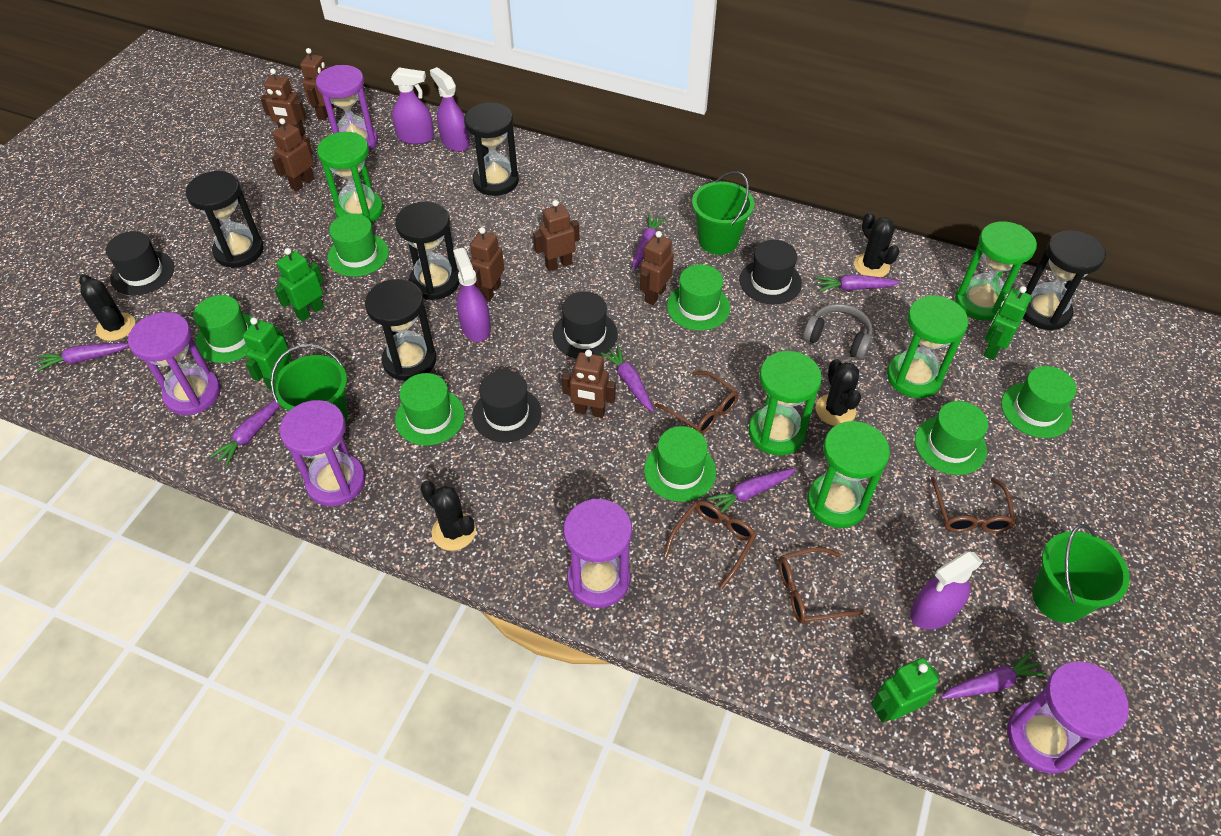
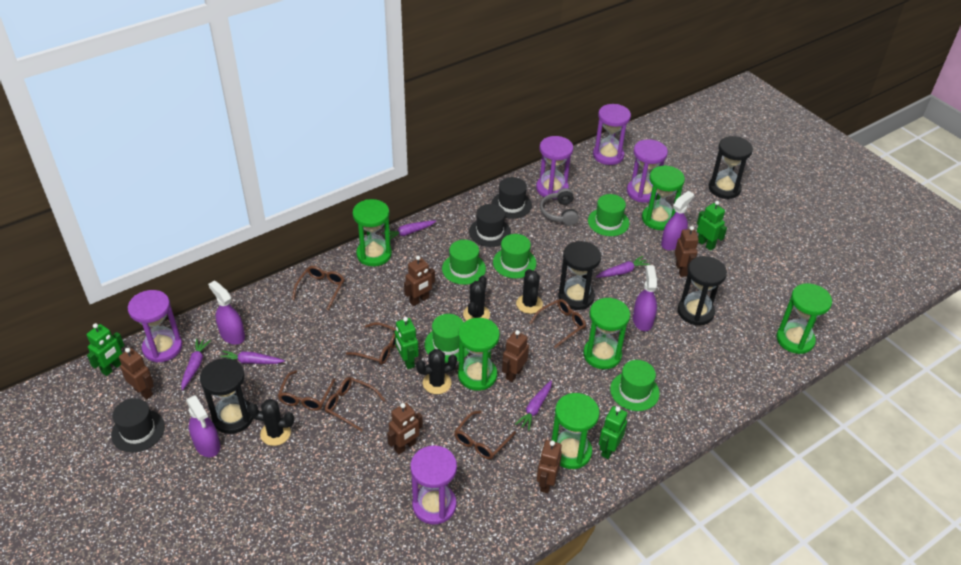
black hat: 4 -> 3
black hourglass: 5 -> 4
brown glasses: 4 -> 6
brown robot: 7 -> 6
green bucket: 3 -> 0
green hat: 7 -> 5
green hourglass: 5 -> 6
purple carrot: 7 -> 5

